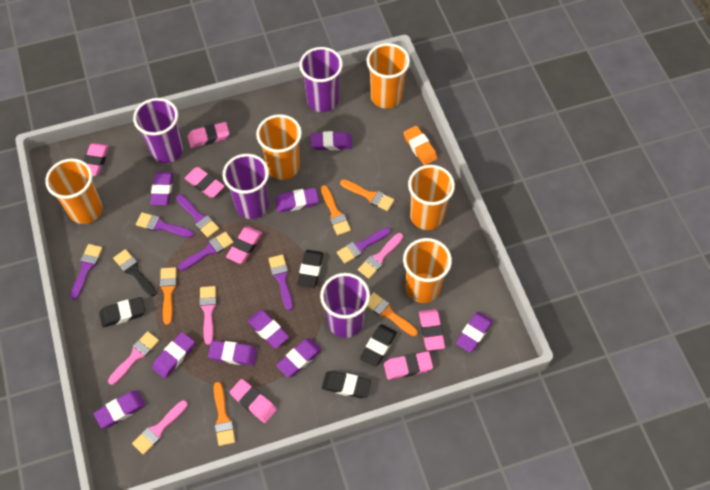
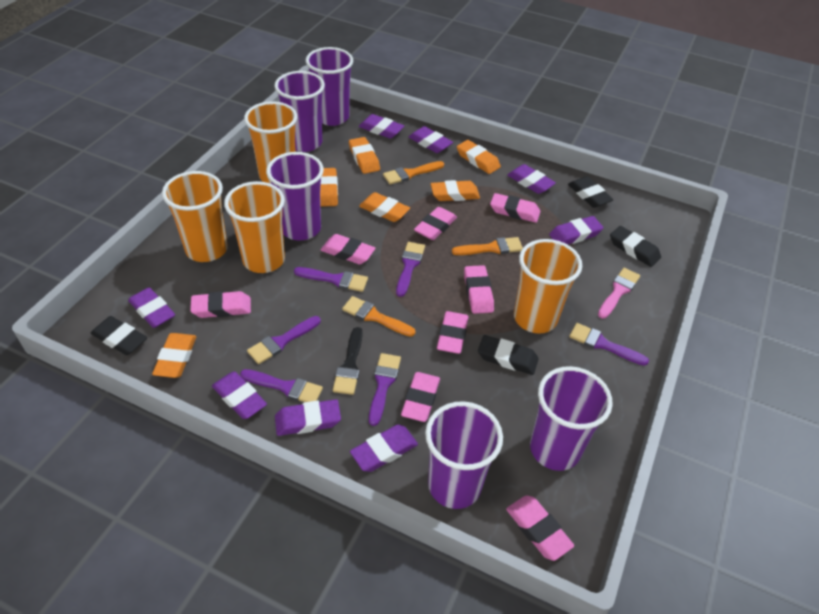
orange brush: 5 -> 3
orange cup: 5 -> 4
orange eraser: 1 -> 6
pink brush: 4 -> 1
pink eraser: 7 -> 8
purple cup: 4 -> 5
purple eraser: 9 -> 8

